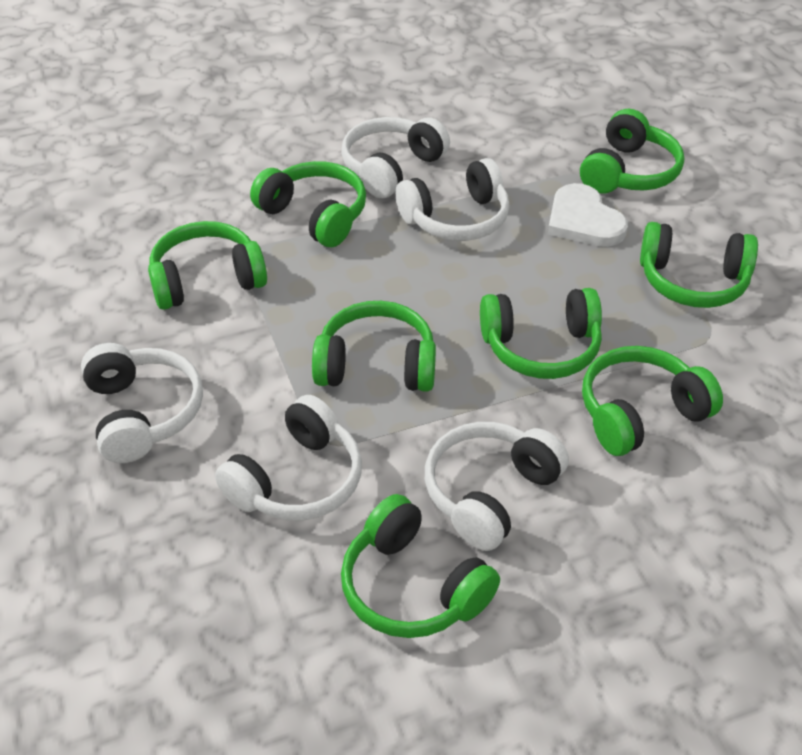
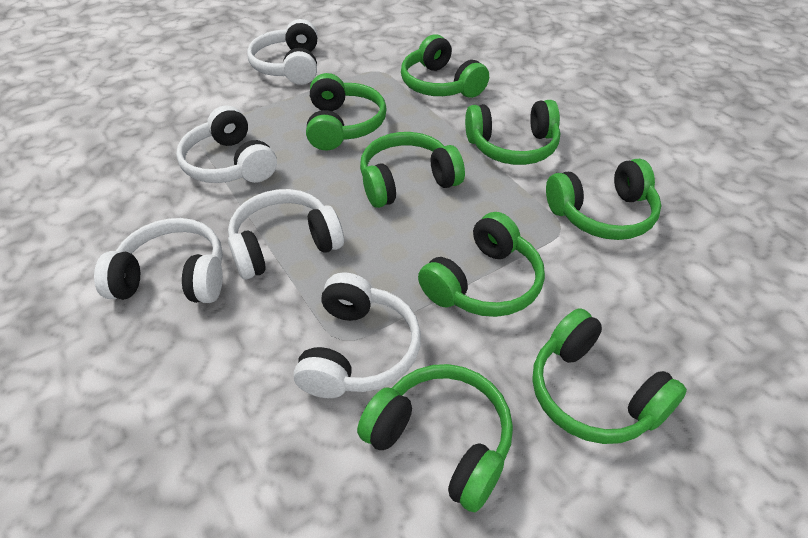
white heart: 1 -> 0

